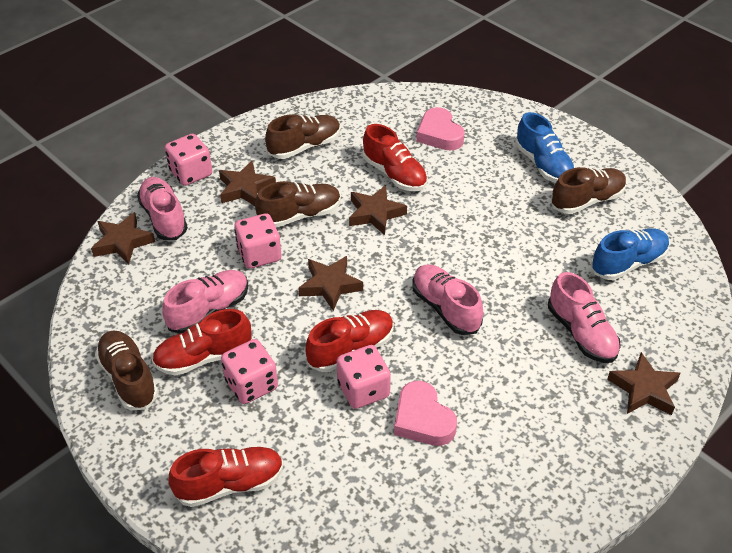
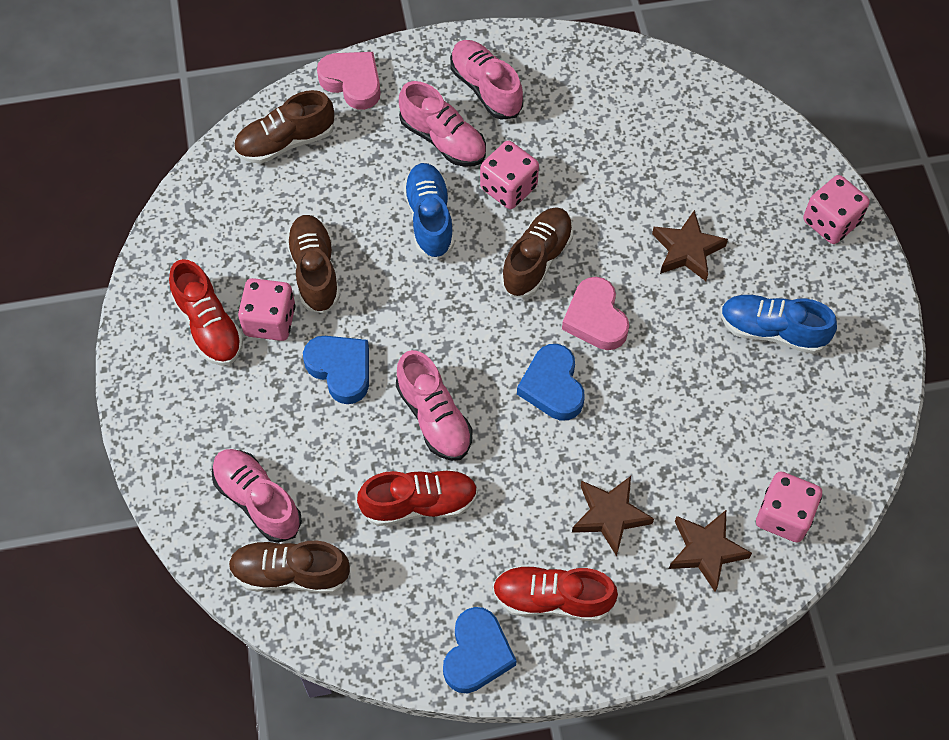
blue heart: 0 -> 3
brown star: 5 -> 3
red shoe: 4 -> 3

